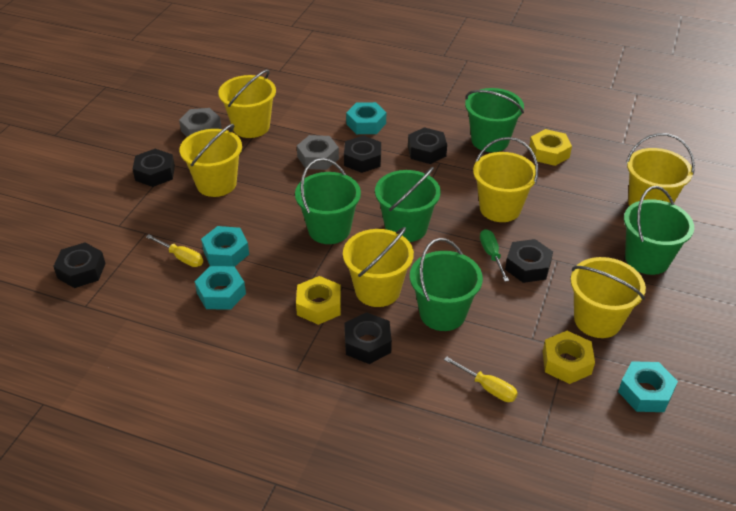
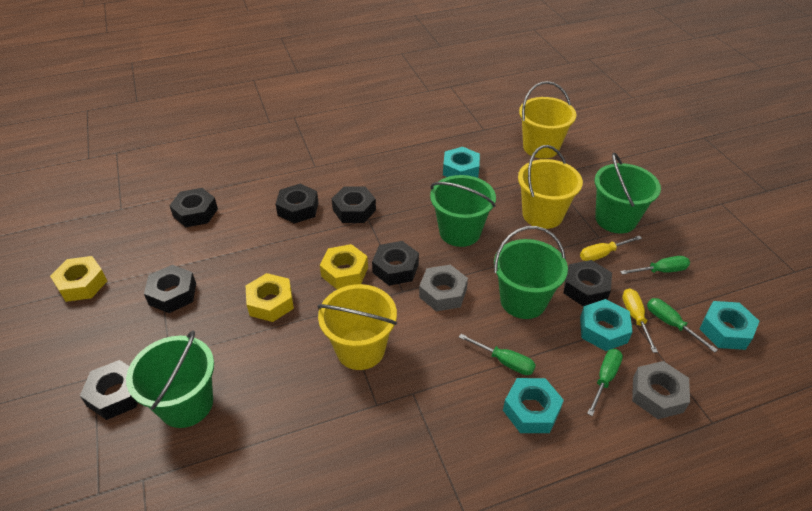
black nut: 6 -> 7
green bucket: 5 -> 4
green screwdriver: 1 -> 4
yellow bucket: 6 -> 3

